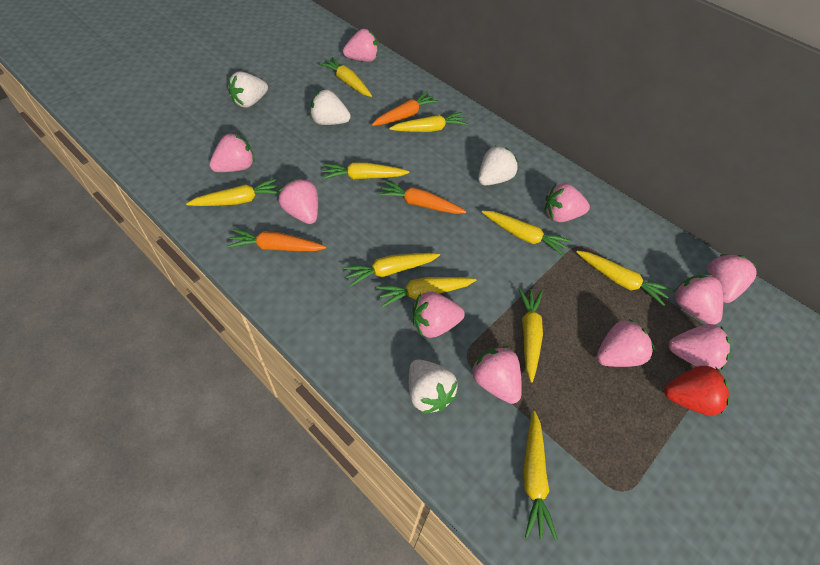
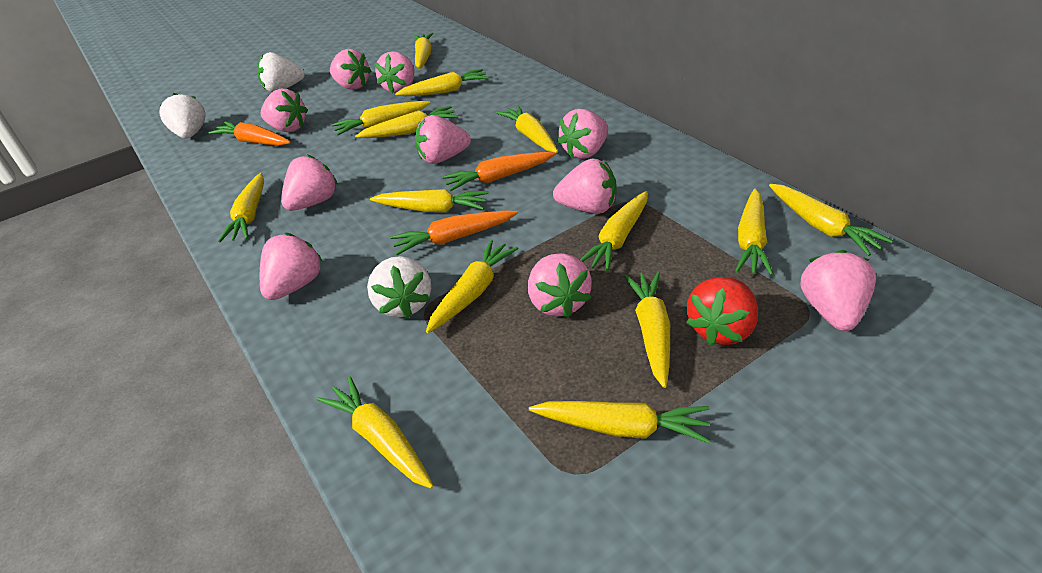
white strawberry: 4 -> 3
yellow carrot: 10 -> 14

